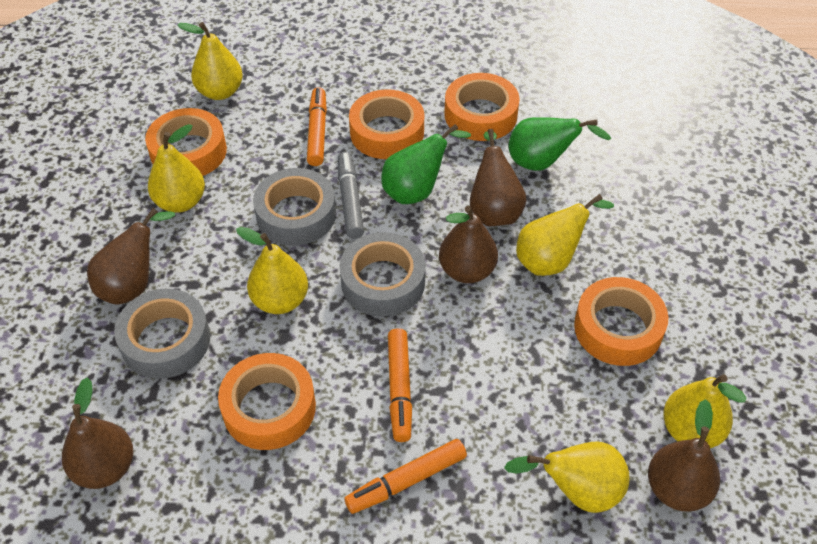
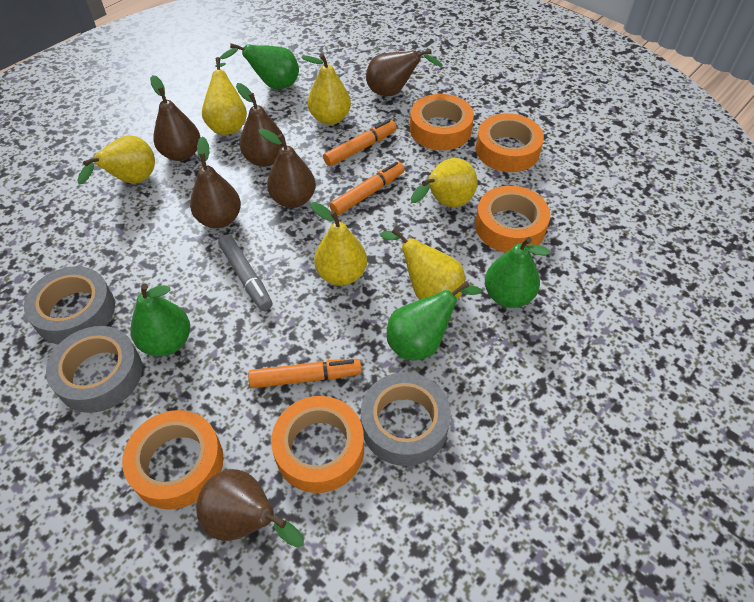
brown pear: 5 -> 6
green pear: 2 -> 4

